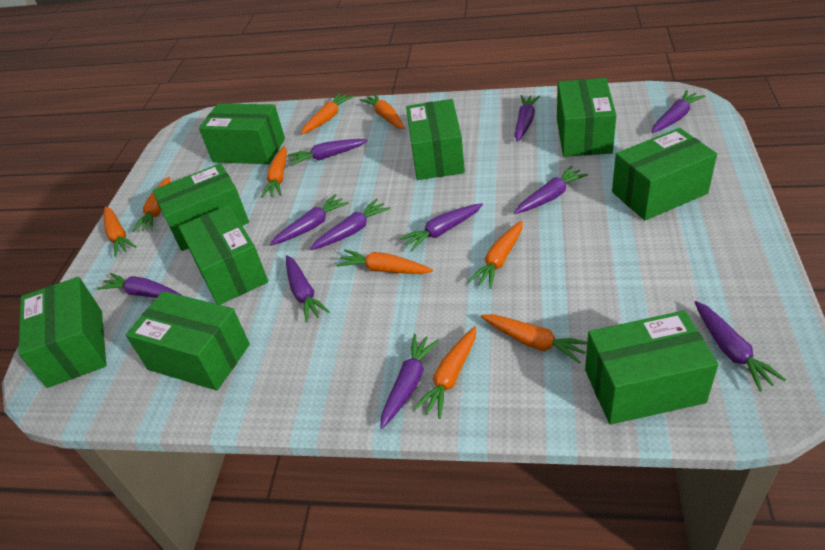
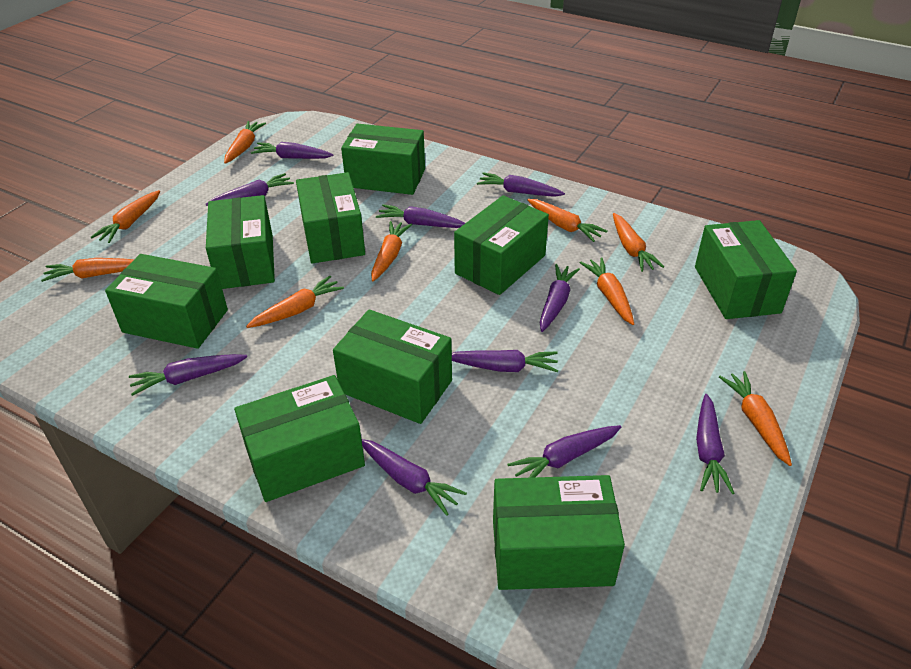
purple carrot: 11 -> 10

